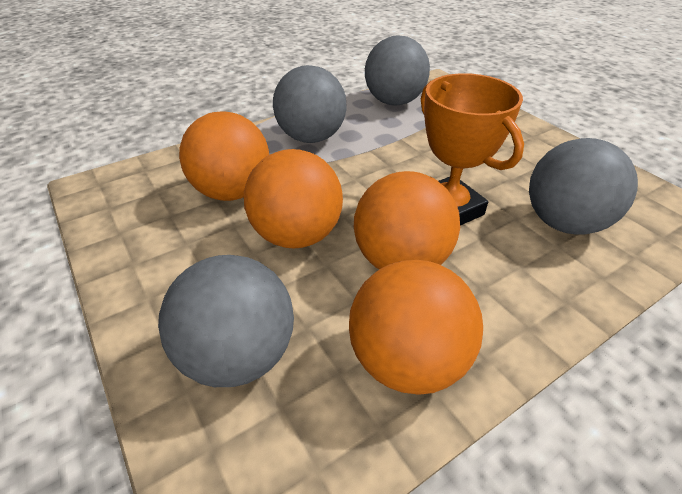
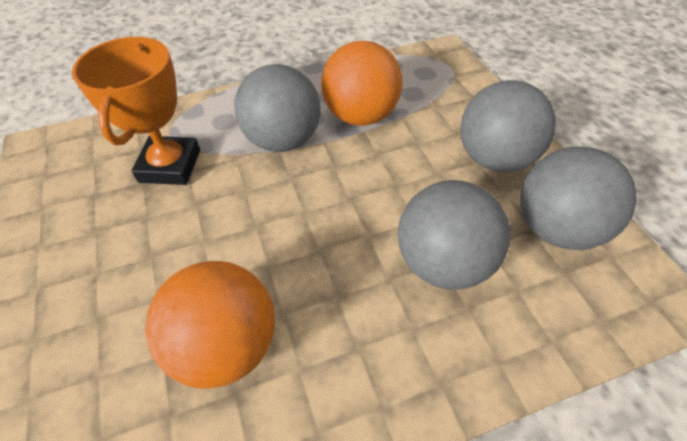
orange ball: 4 -> 2

